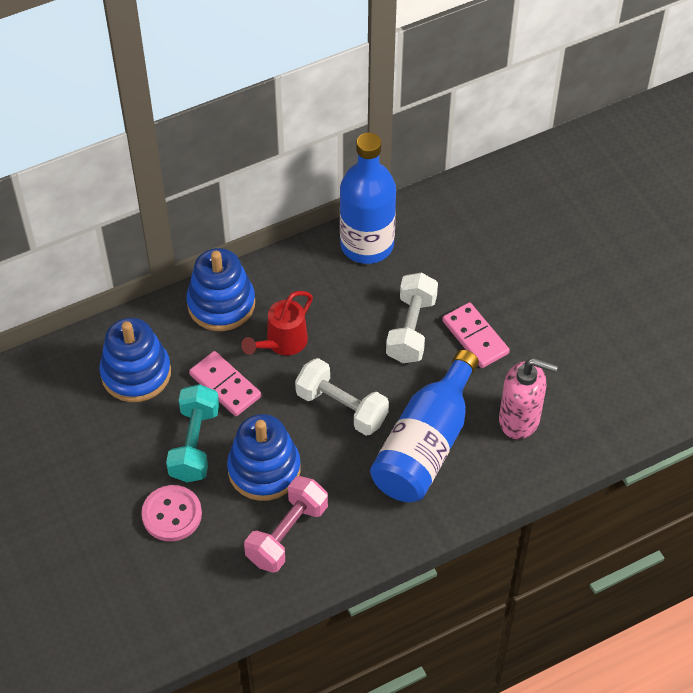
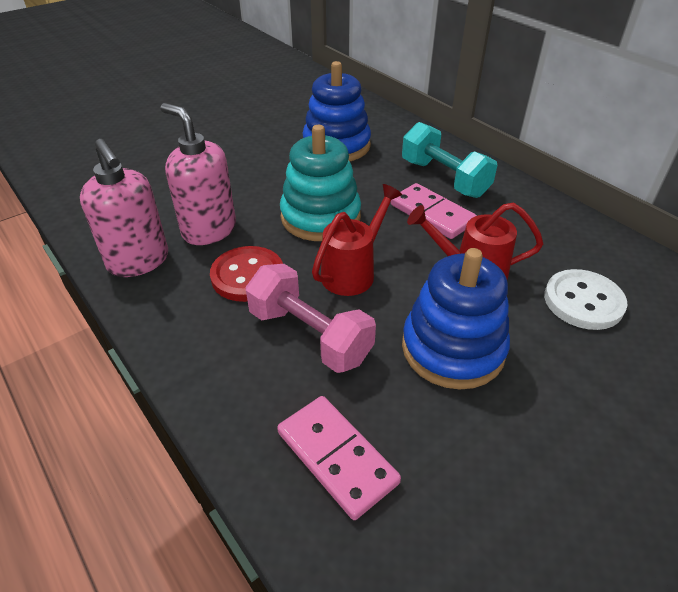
blue bottle: 2 -> 0
blue stacking toy: 3 -> 2
pink button: 1 -> 0
pink soap dispenser: 1 -> 2
red button: 0 -> 1
red watering can: 1 -> 2
turquoise stacking toy: 0 -> 1
white button: 0 -> 1
white dumbbell: 2 -> 0

